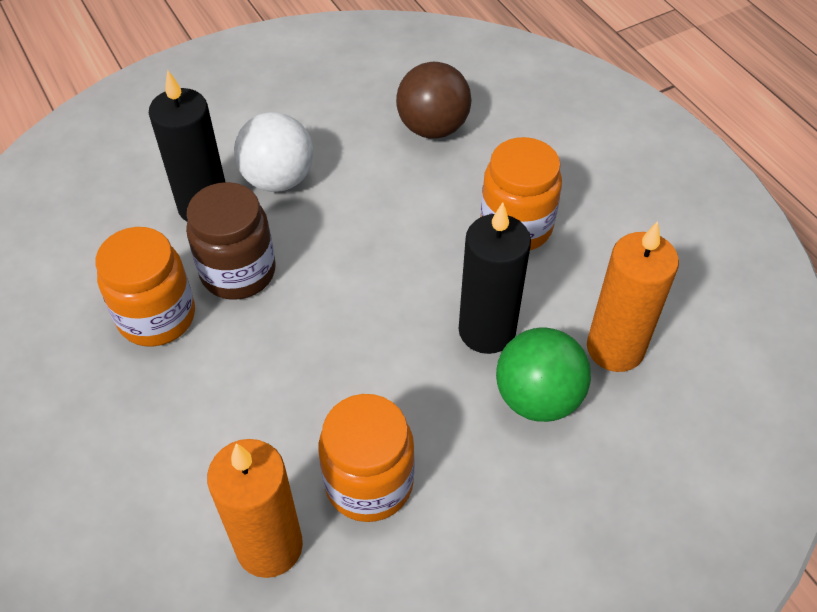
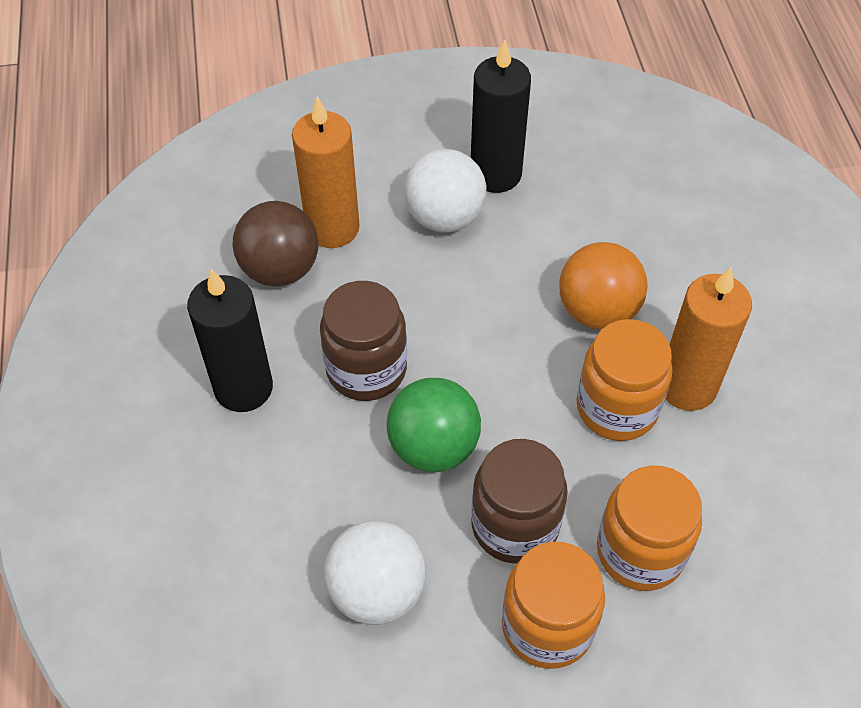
brown jar: 1 -> 2
orange ball: 0 -> 1
white ball: 1 -> 2

